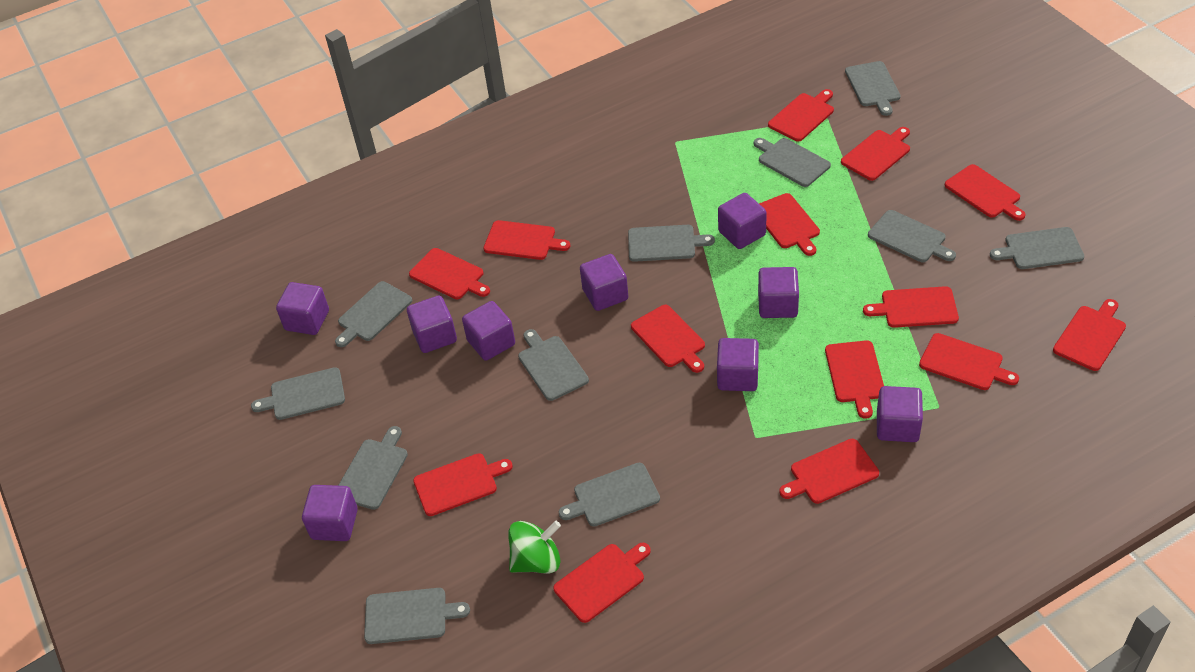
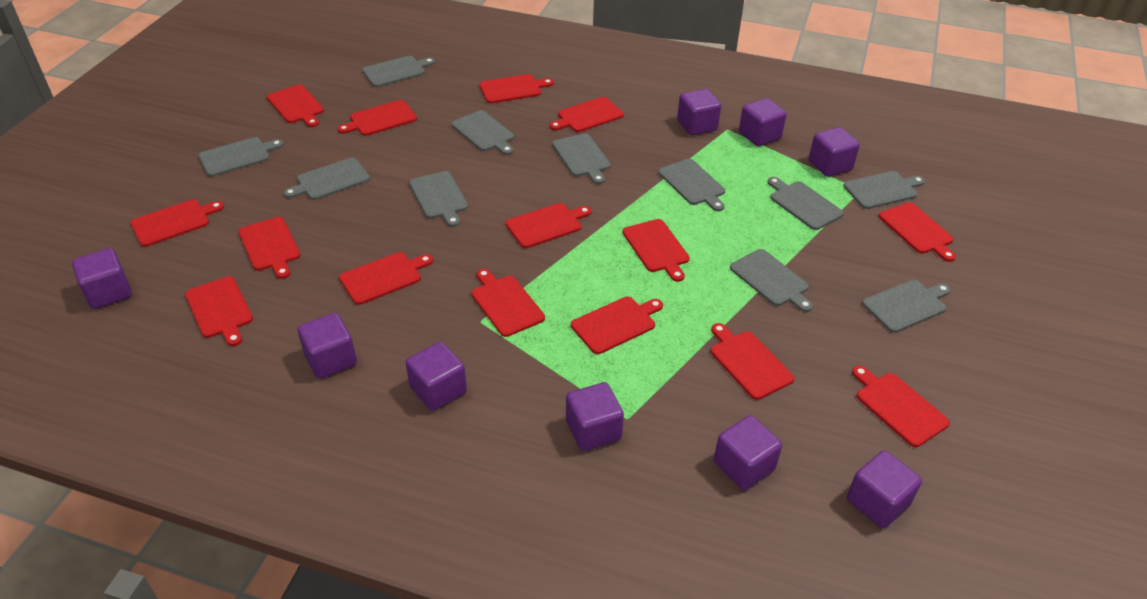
green spinning top: 1 -> 0
red cutting board: 14 -> 15

